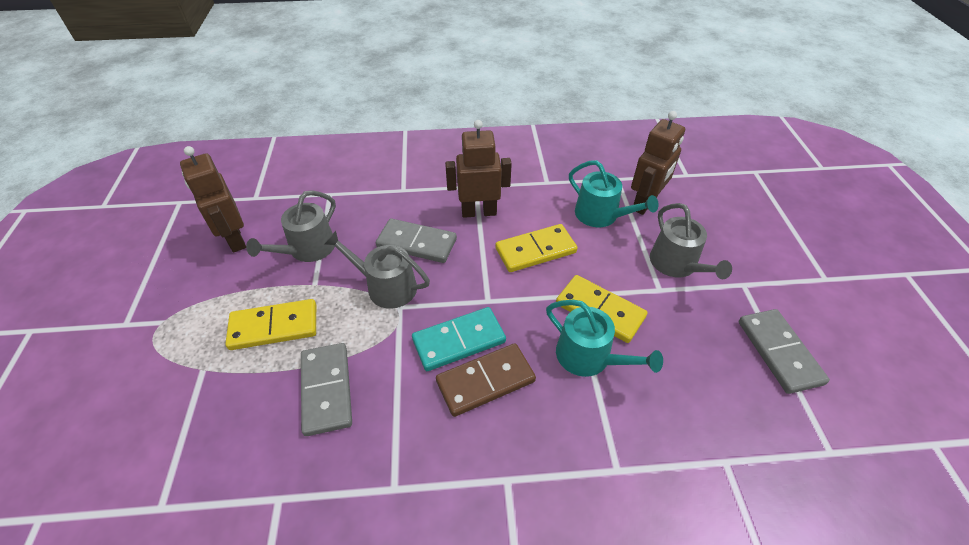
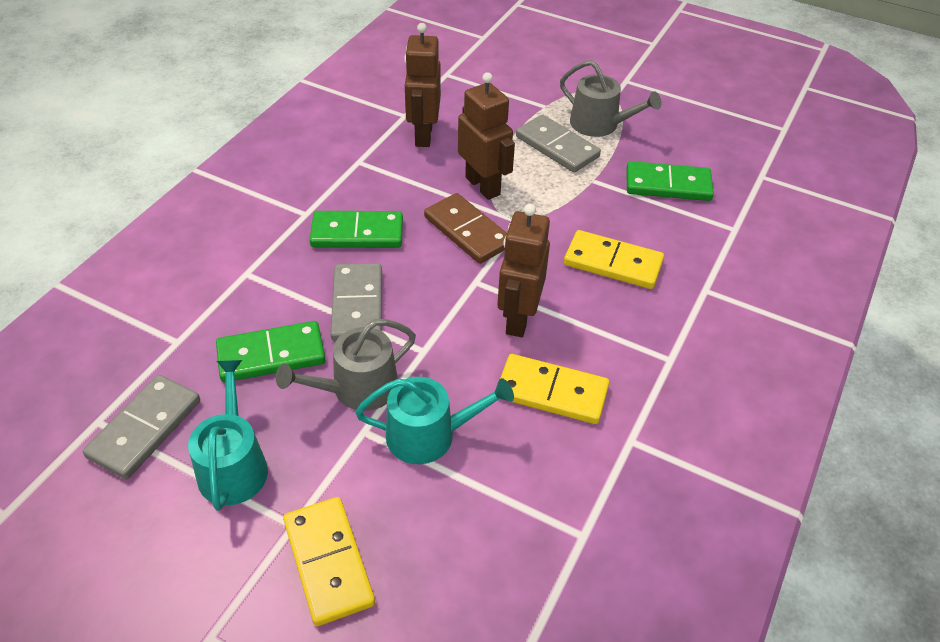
green domino: 0 -> 3
grey watering can: 3 -> 2
turquoise domino: 1 -> 0

